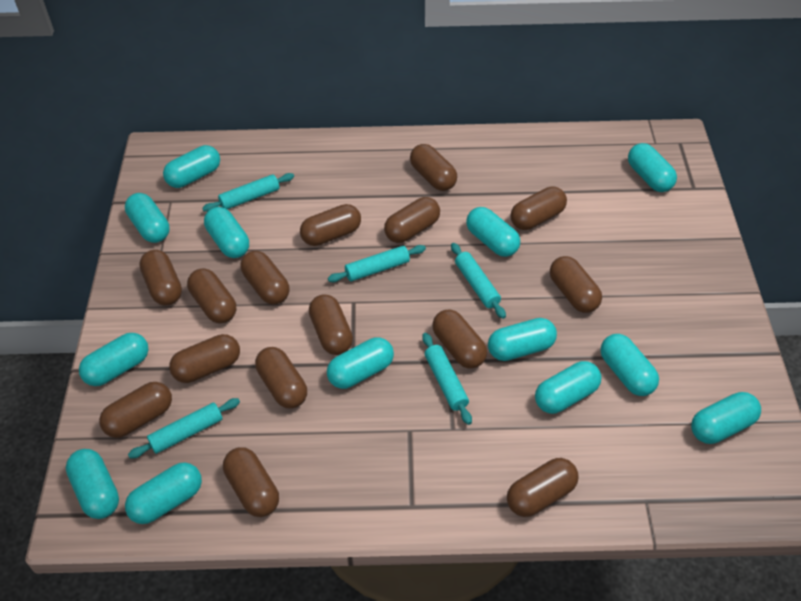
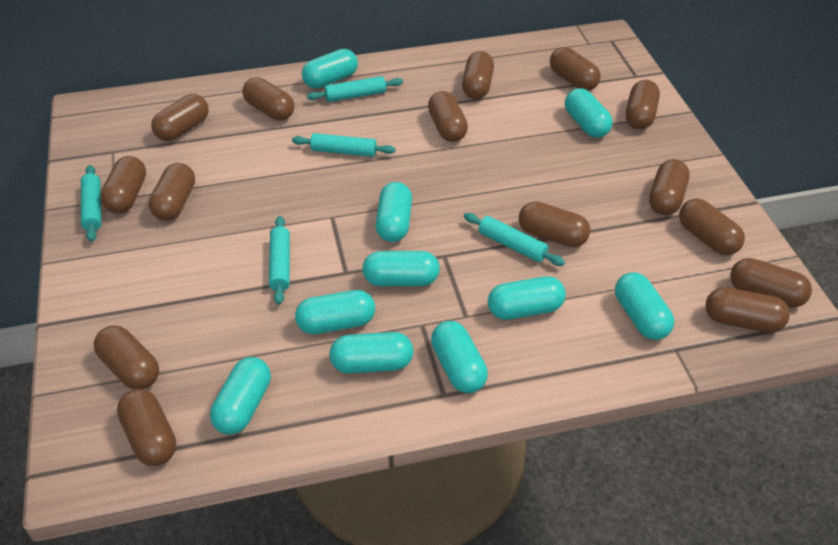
turquoise capsule: 13 -> 10

